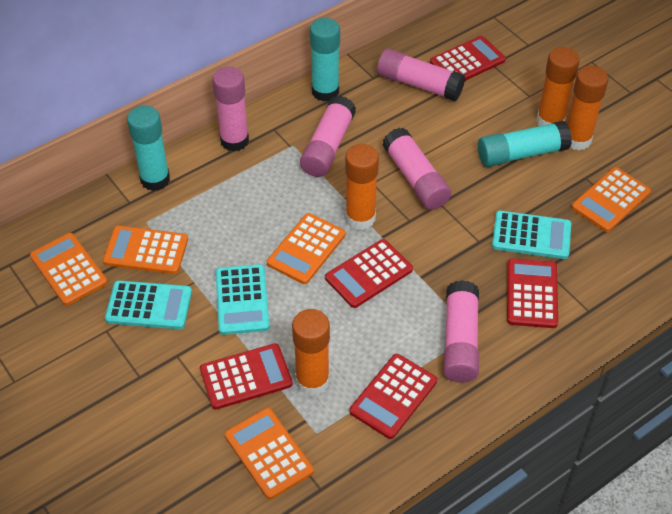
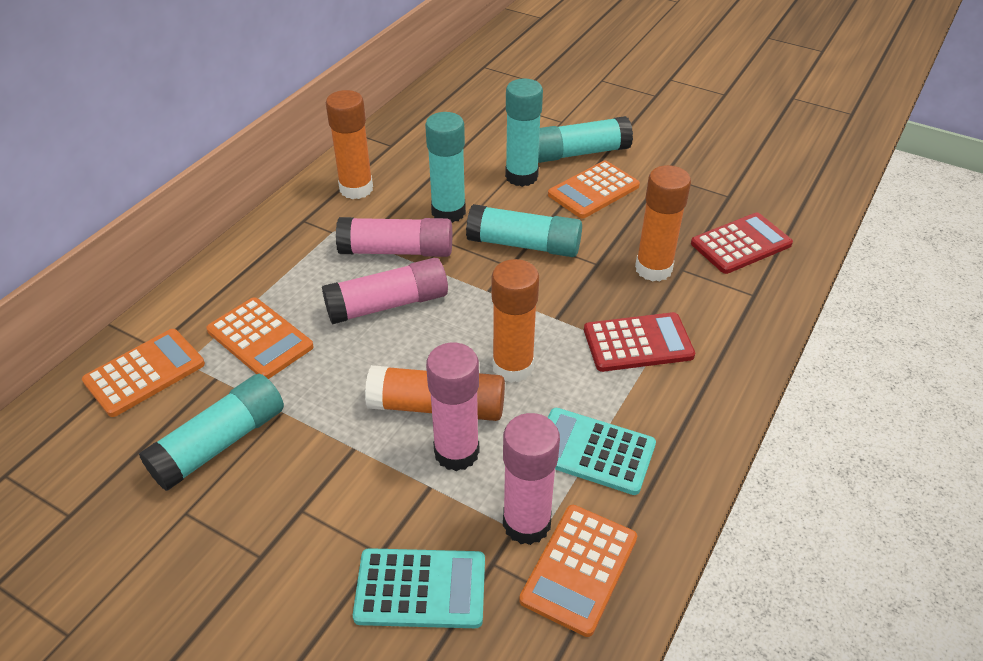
orange calculator: 5 -> 4
pink glue stick: 5 -> 4
red calculator: 5 -> 2
turquoise calculator: 3 -> 2
turquoise glue stick: 3 -> 5

